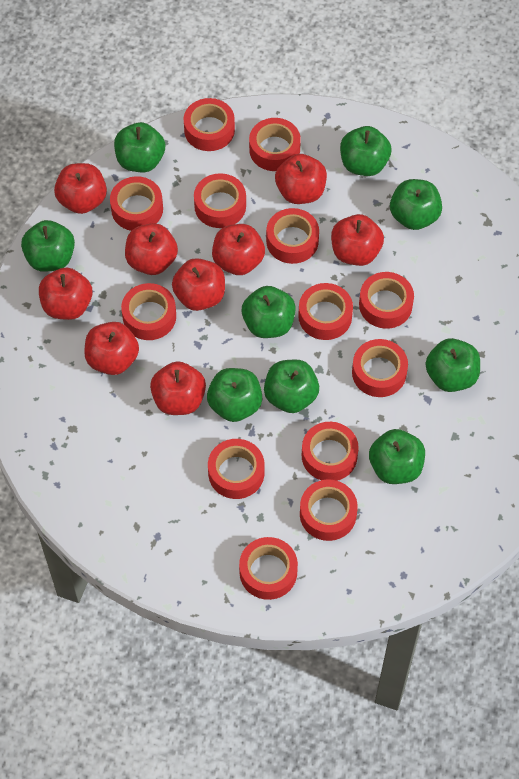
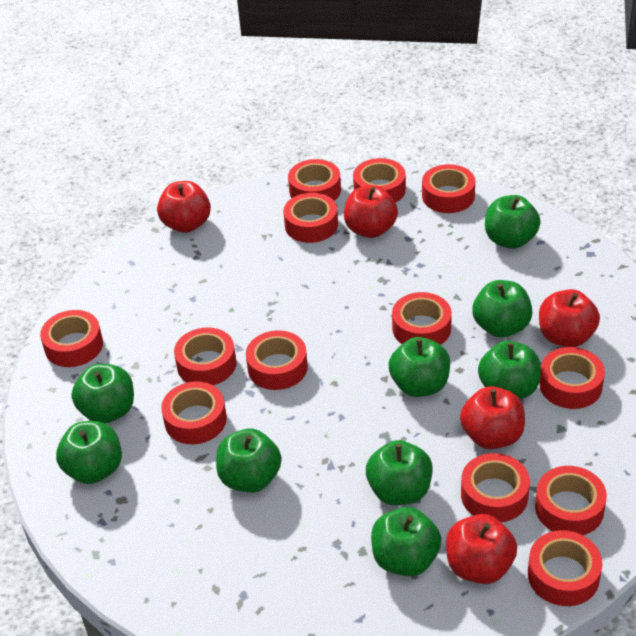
red apple: 9 -> 5

